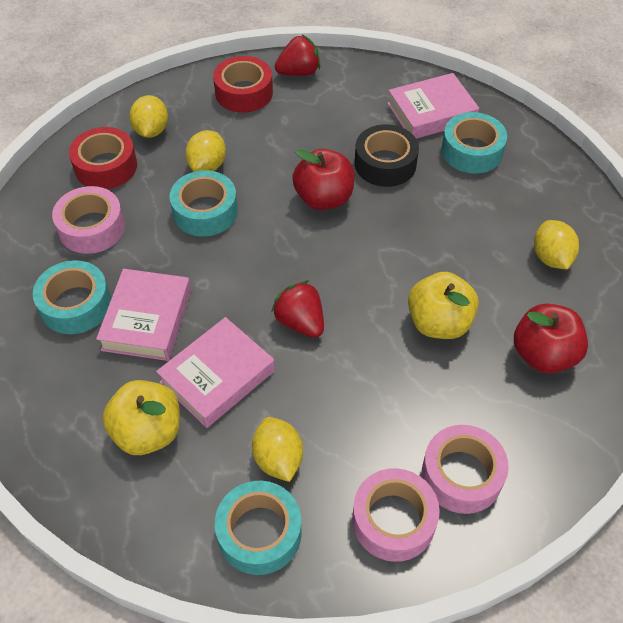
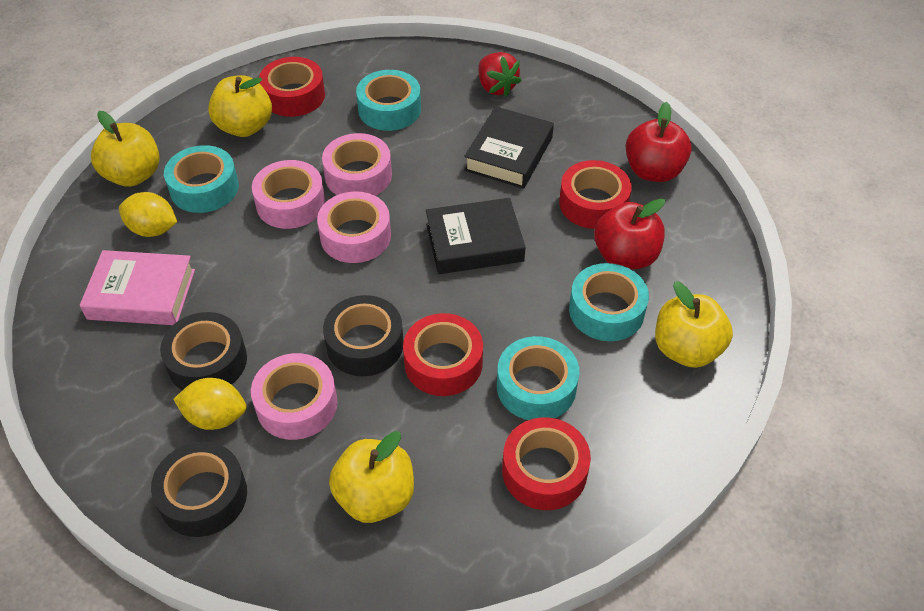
black book: 0 -> 2
black tape: 1 -> 3
pink book: 3 -> 1
pink tape: 3 -> 4
red strawberry: 2 -> 1
red tape: 2 -> 4
yellow apple: 2 -> 4
yellow lemon: 4 -> 2

